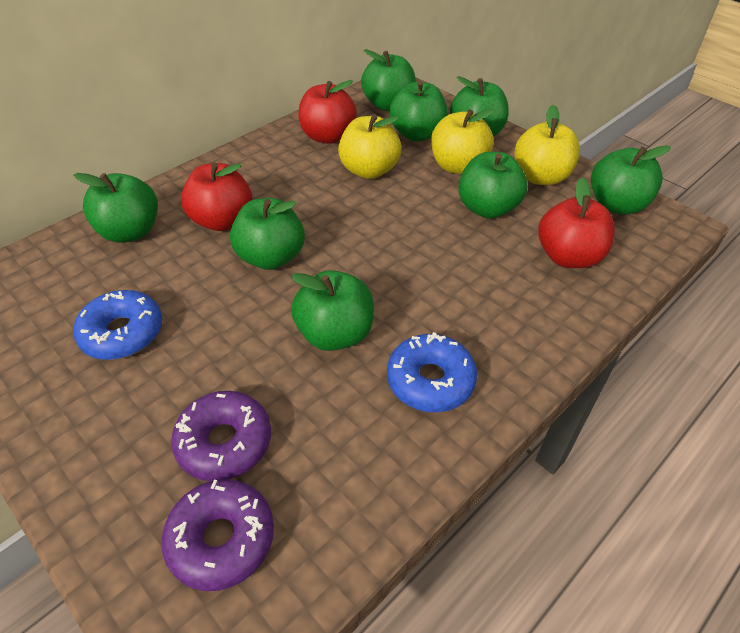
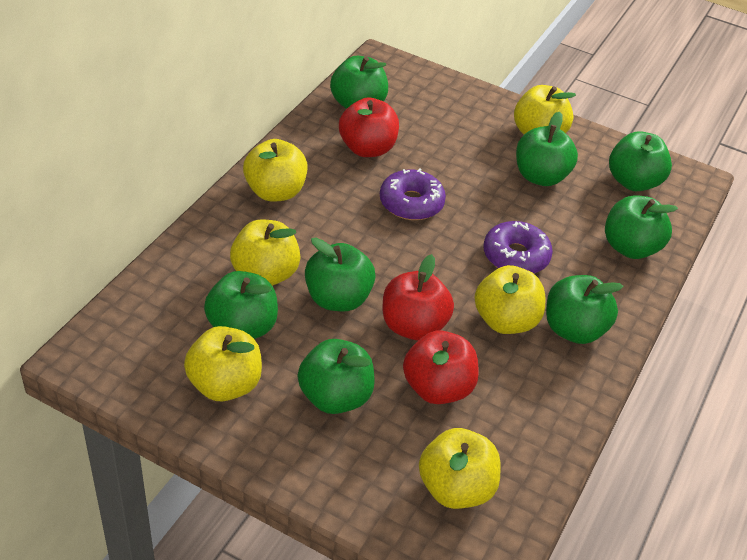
blue donut: 2 -> 0
yellow apple: 3 -> 6

